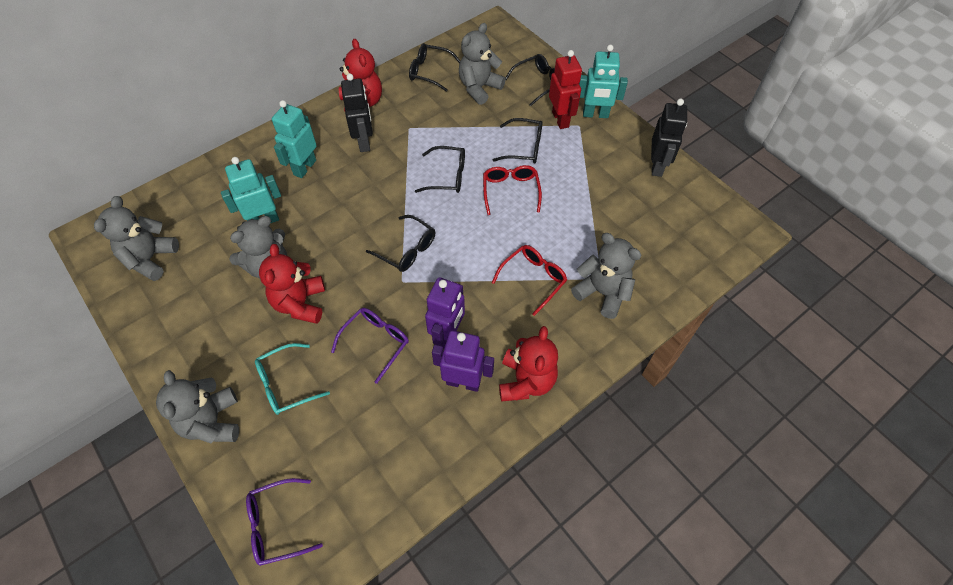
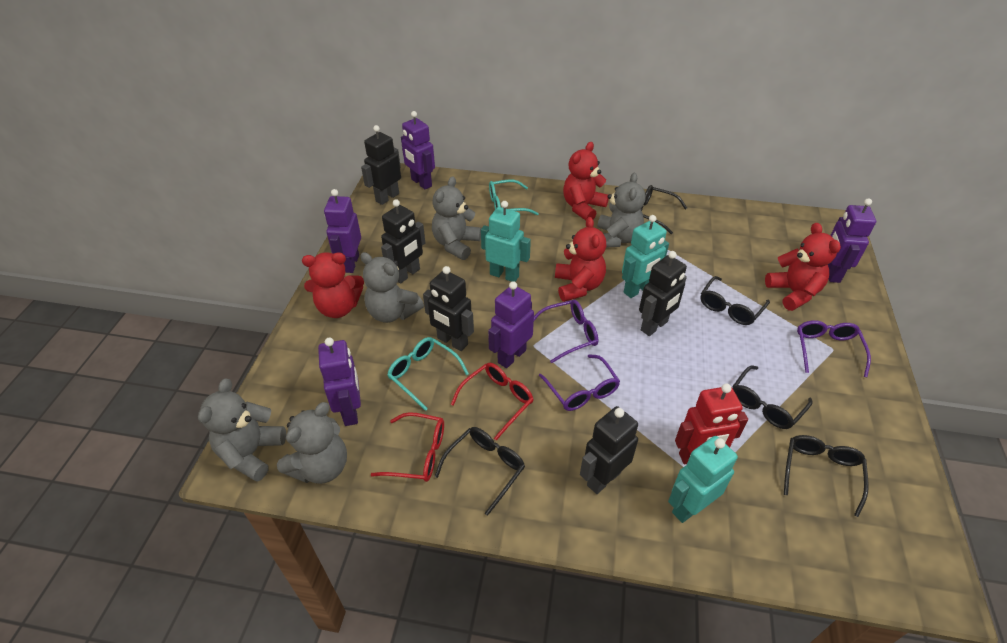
black robot: 2 -> 5
purple glasses: 2 -> 3
purple robot: 2 -> 5
red teddy bear: 3 -> 4
turquoise glasses: 1 -> 2

